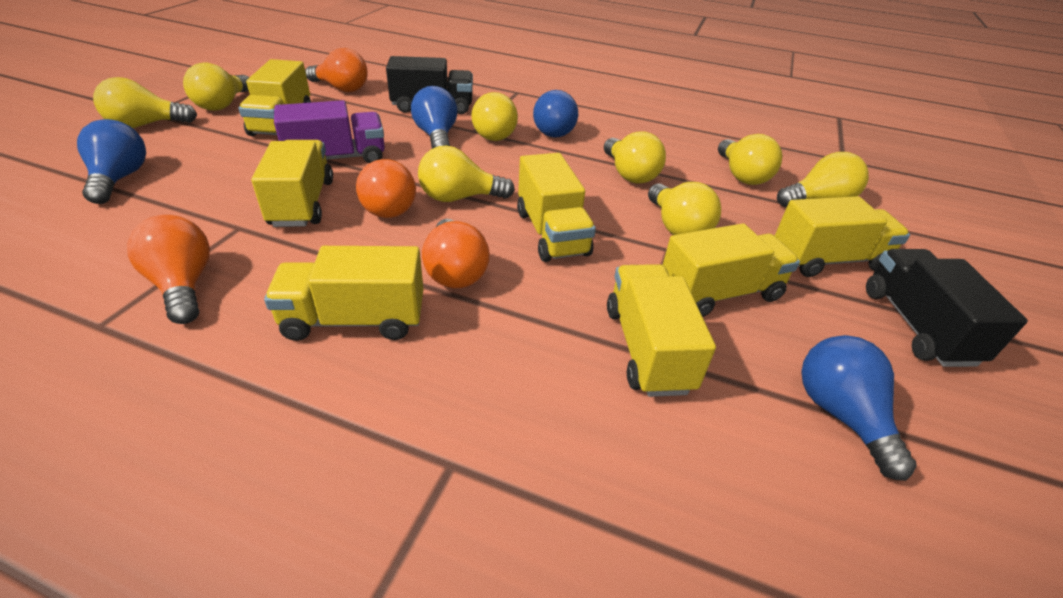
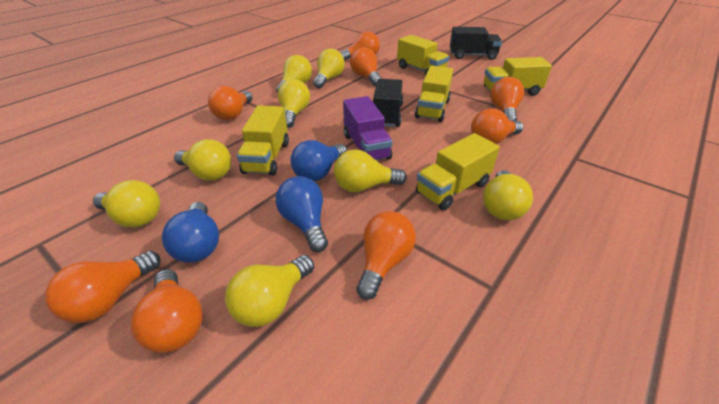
blue light bulb: 4 -> 3
orange light bulb: 4 -> 8
yellow truck: 7 -> 5

